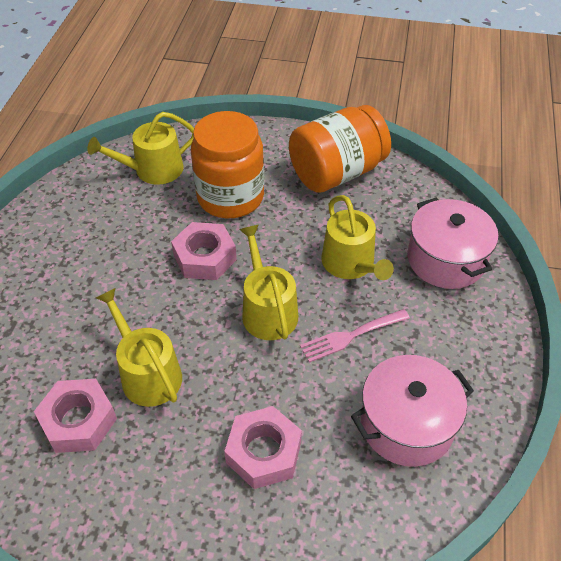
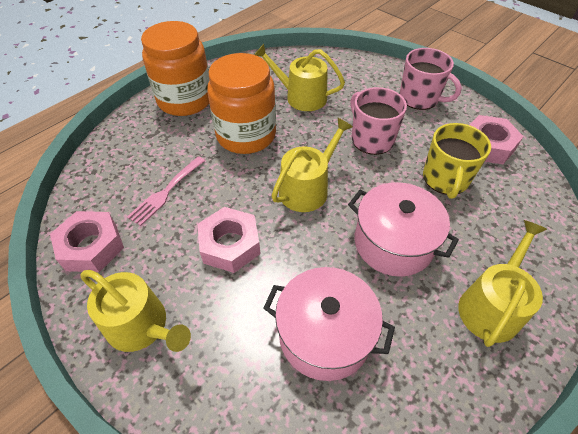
pink mug: 0 -> 2
yellow mug: 0 -> 1

